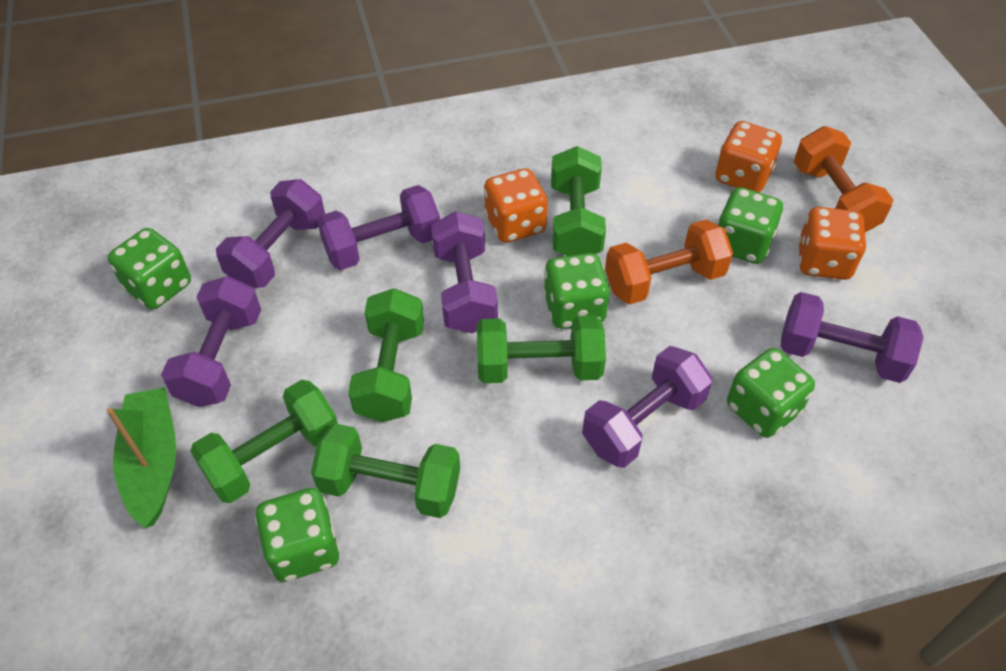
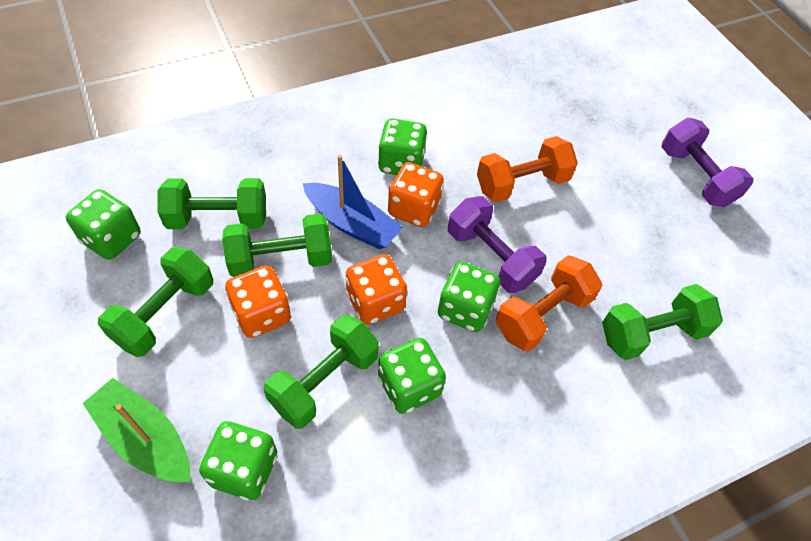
blue boat: 0 -> 1
purple dumbbell: 6 -> 2

